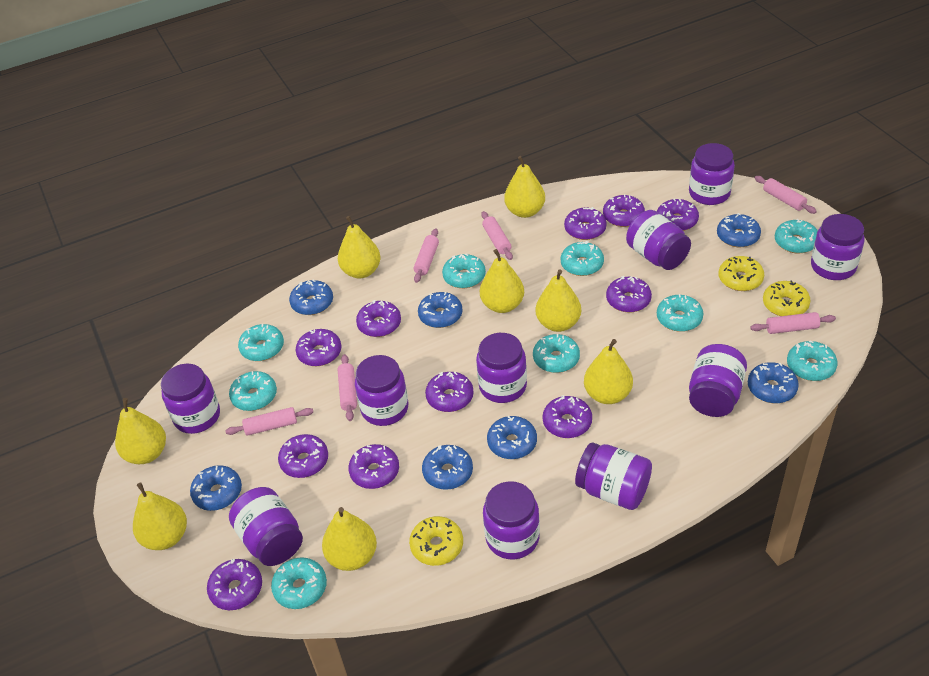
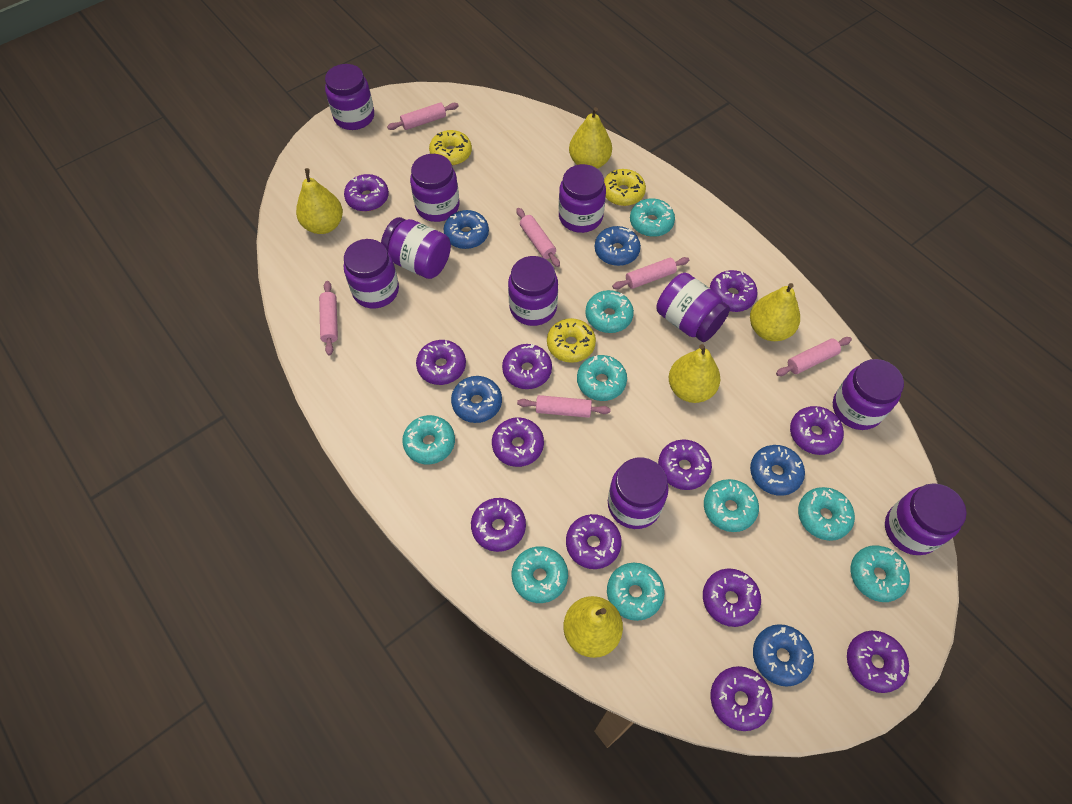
blue donut: 7 -> 5
purple donut: 11 -> 12
yellow pear: 8 -> 5

